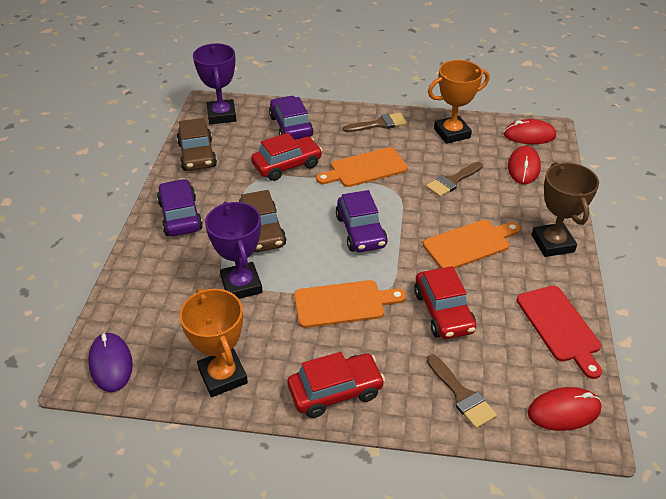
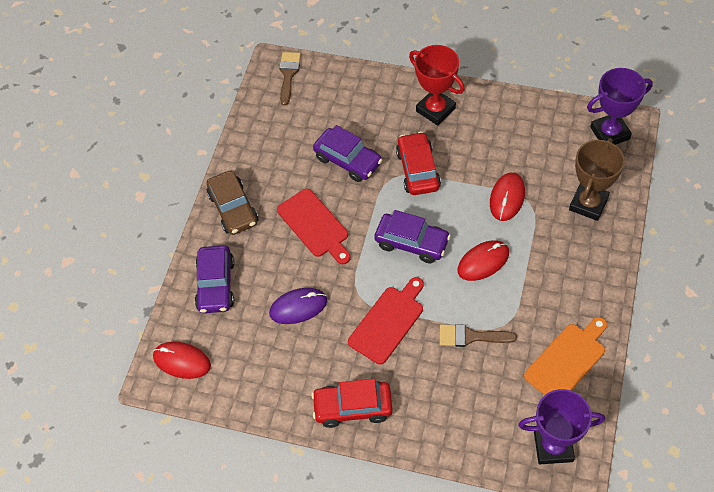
brown brush: 3 -> 2
brown car: 2 -> 1
orange cutting board: 3 -> 1
orange trophy: 2 -> 0
red car: 3 -> 2
red cutting board: 1 -> 2
red trophy: 0 -> 1

